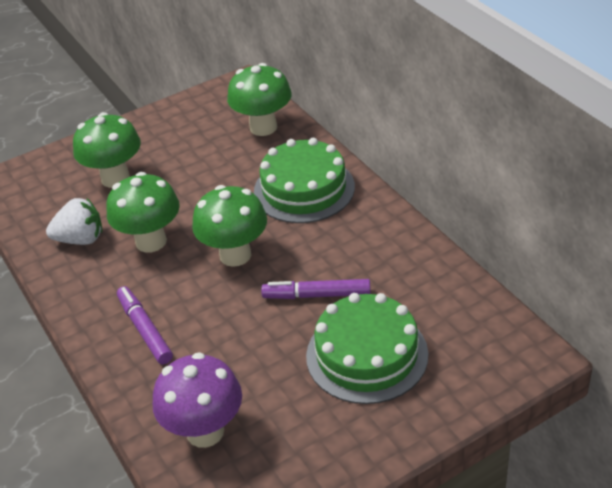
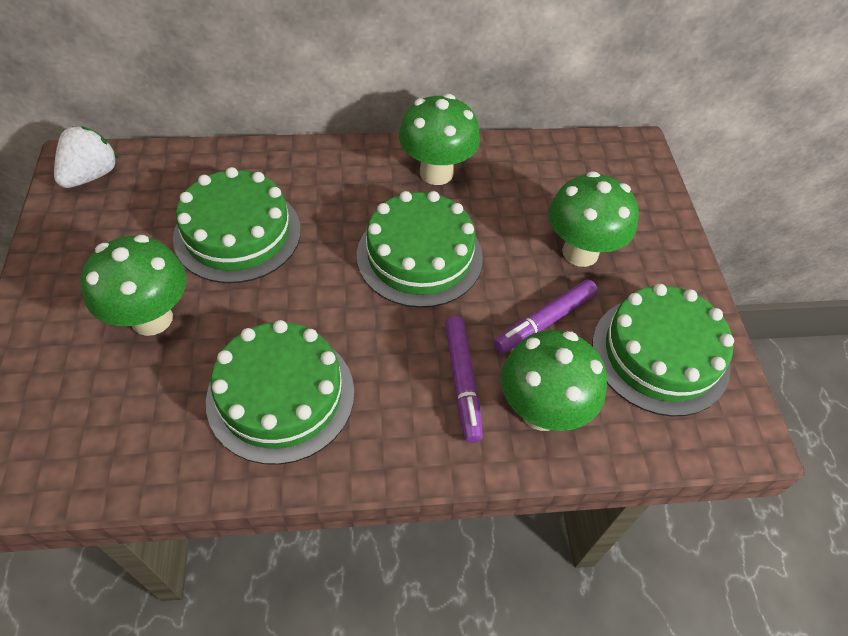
green cake: 2 -> 4
purple mushroom: 1 -> 0

